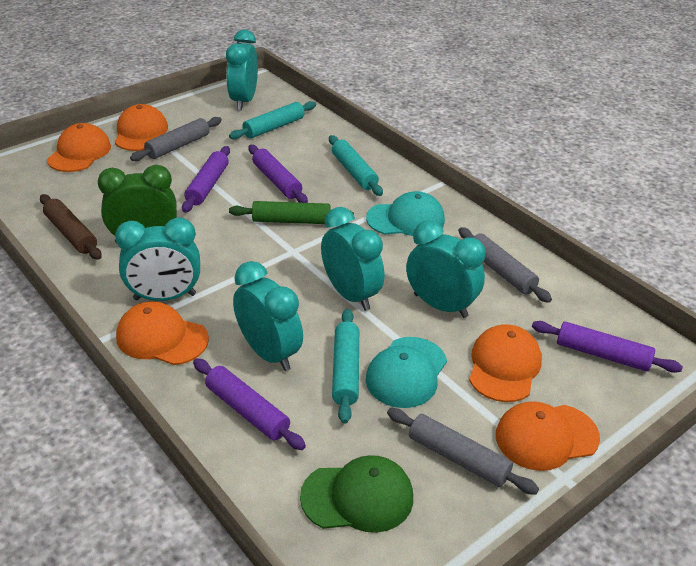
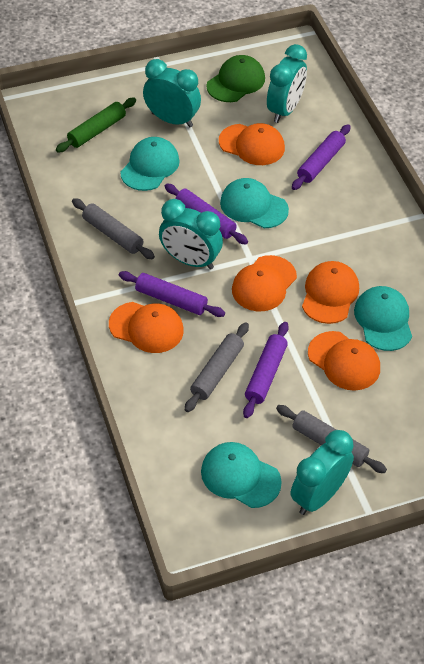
brown rolling pin: 1 -> 0
green clock: 1 -> 0
turquoise cap: 2 -> 4
turquoise clock: 5 -> 4
turquoise rolling pin: 3 -> 0

